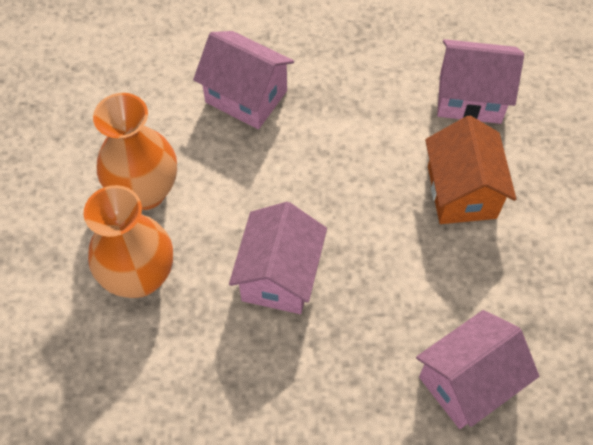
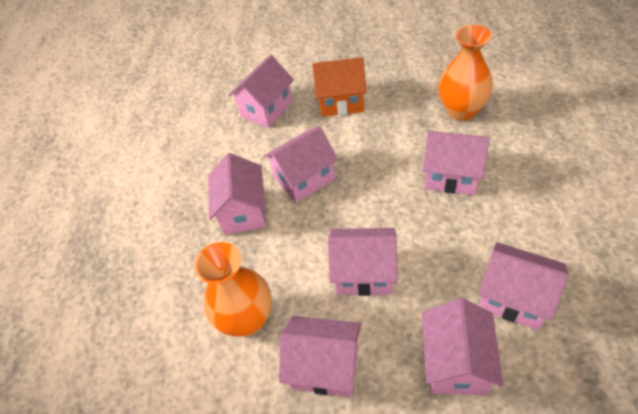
pink house: 4 -> 8

